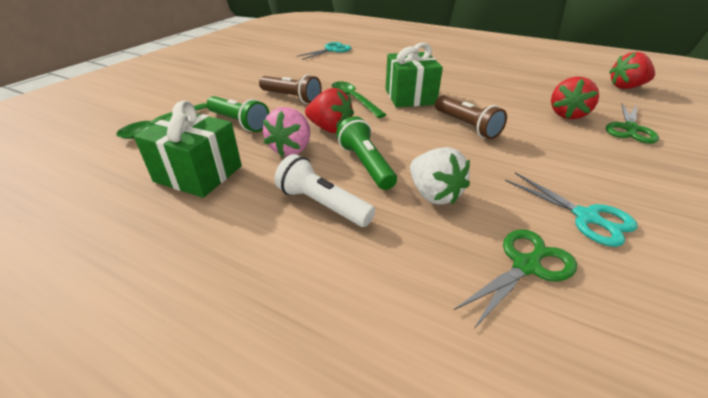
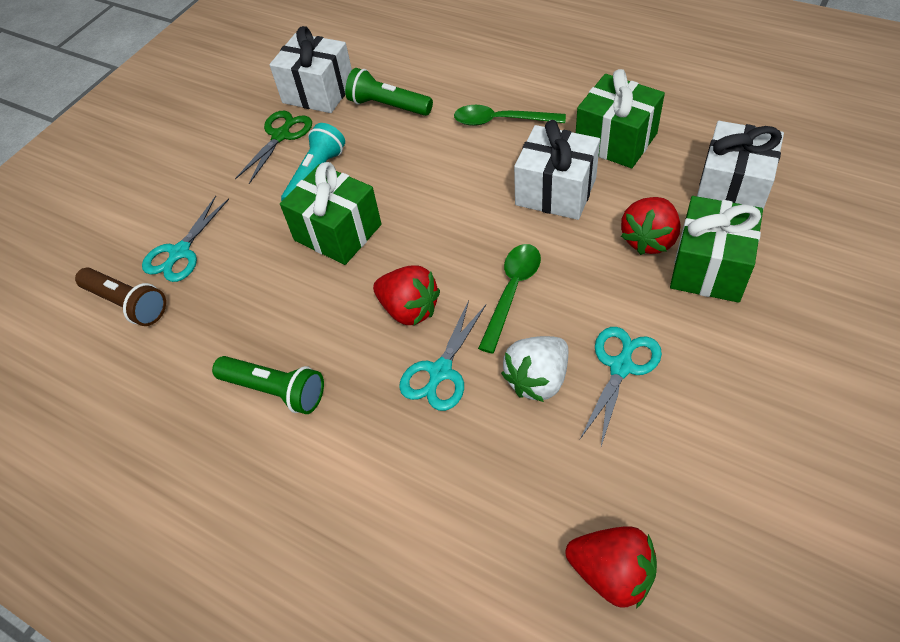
brown flashlight: 2 -> 1
green gift: 2 -> 3
green scissors: 2 -> 1
pink strawberry: 1 -> 0
turquoise flashlight: 0 -> 1
turquoise scissors: 2 -> 3
white flashlight: 1 -> 0
white gift: 0 -> 3

